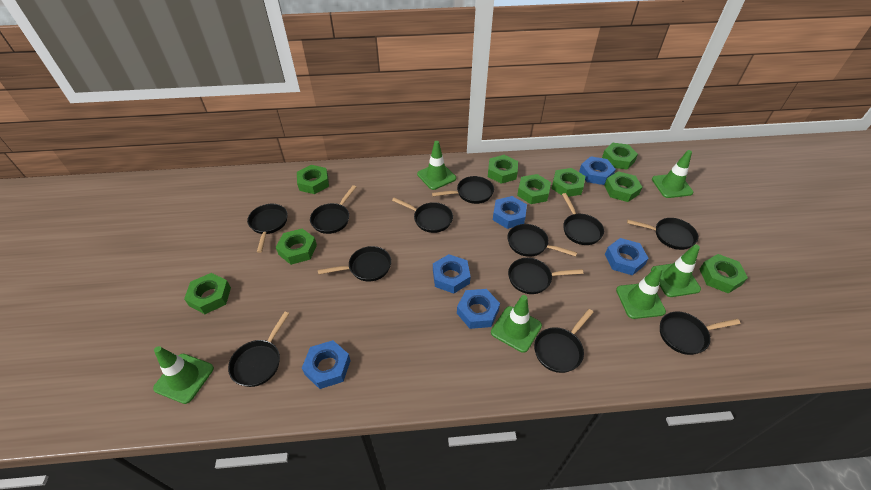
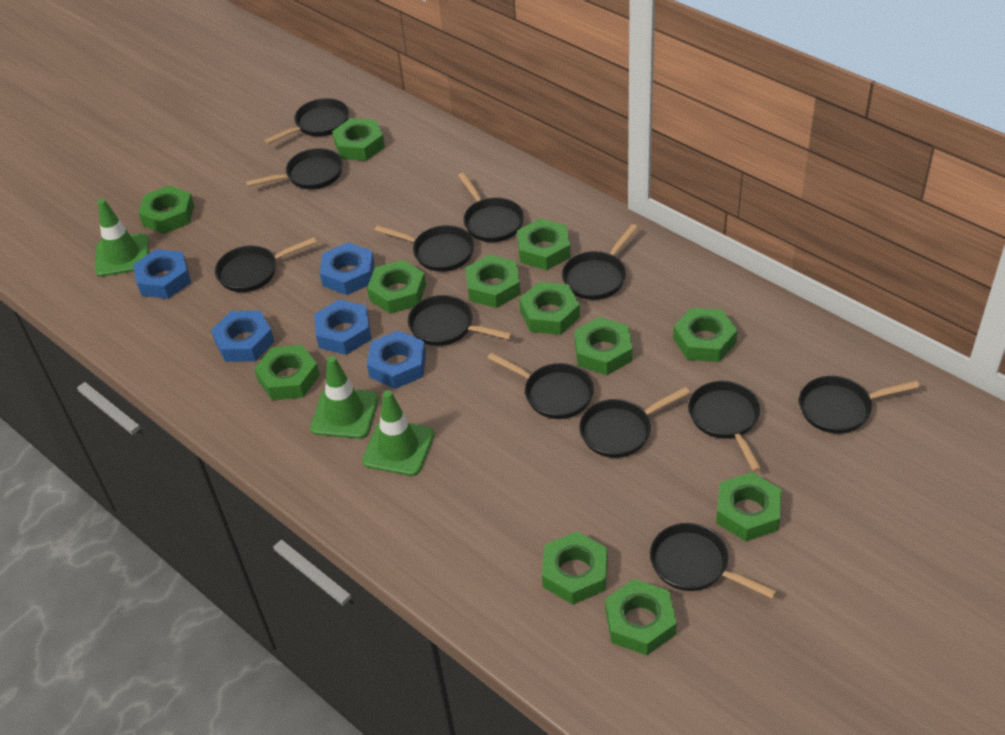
blue nut: 6 -> 5
green nut: 9 -> 12
green traffic cone: 6 -> 3

